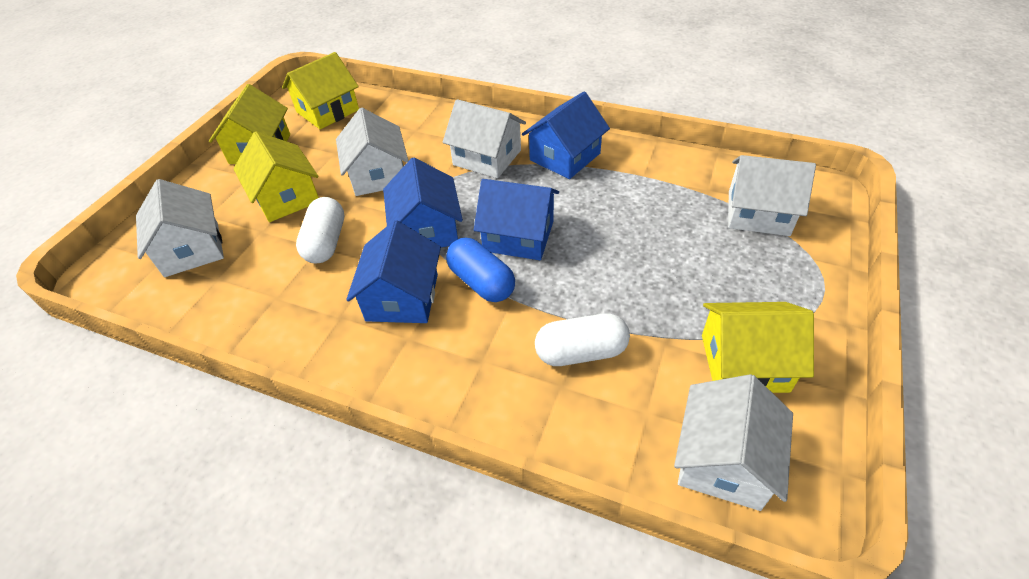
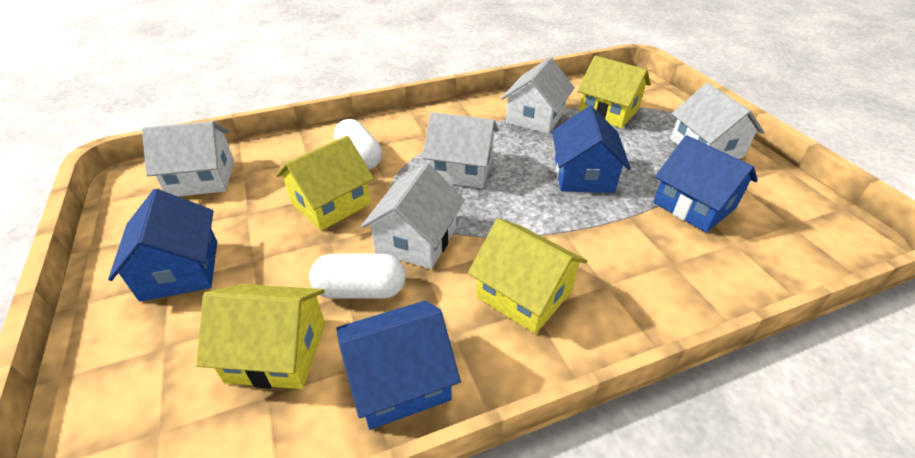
blue capsule: 1 -> 0

